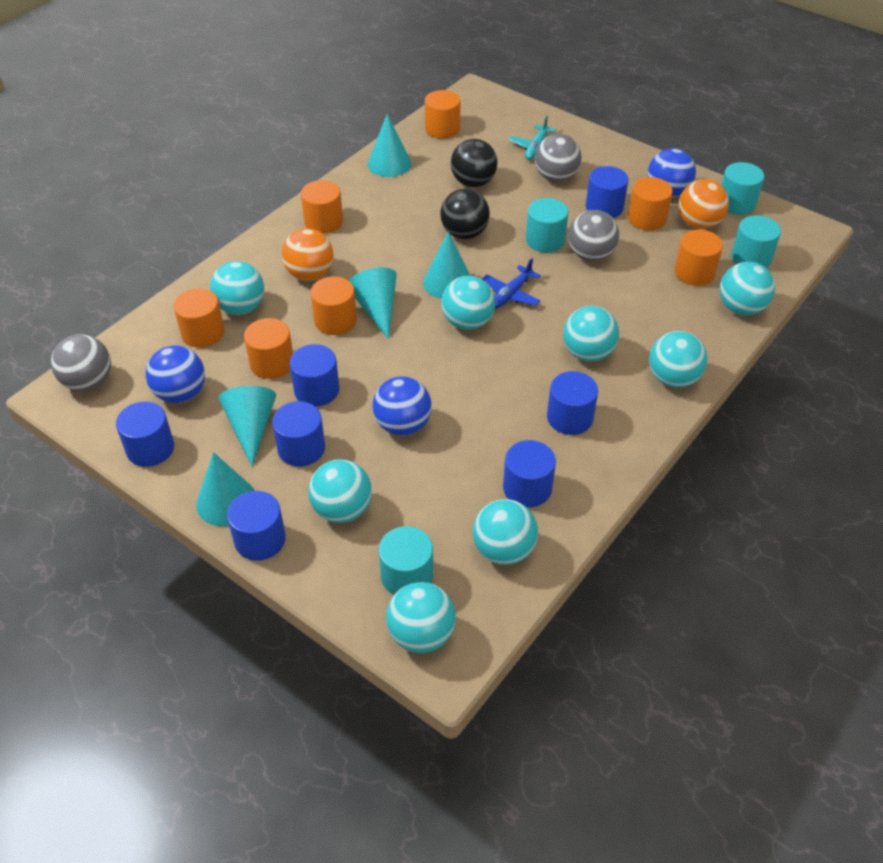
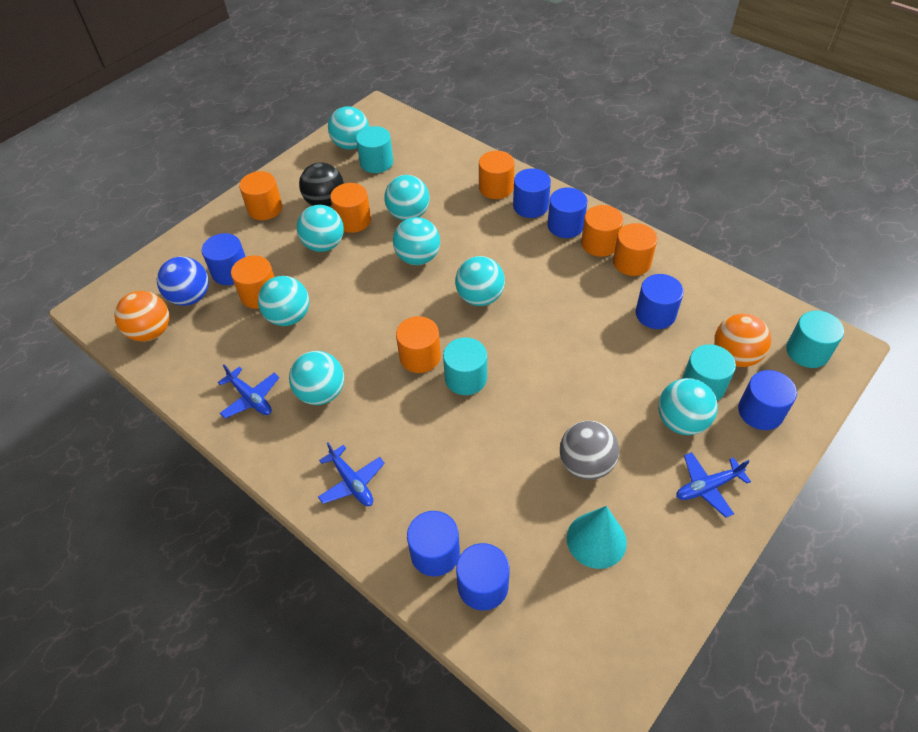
black ball: 2 -> 1
blue ball: 3 -> 1
blue plane: 1 -> 3
grey ball: 3 -> 1
turquoise cone: 5 -> 1
turquoise plane: 1 -> 0

